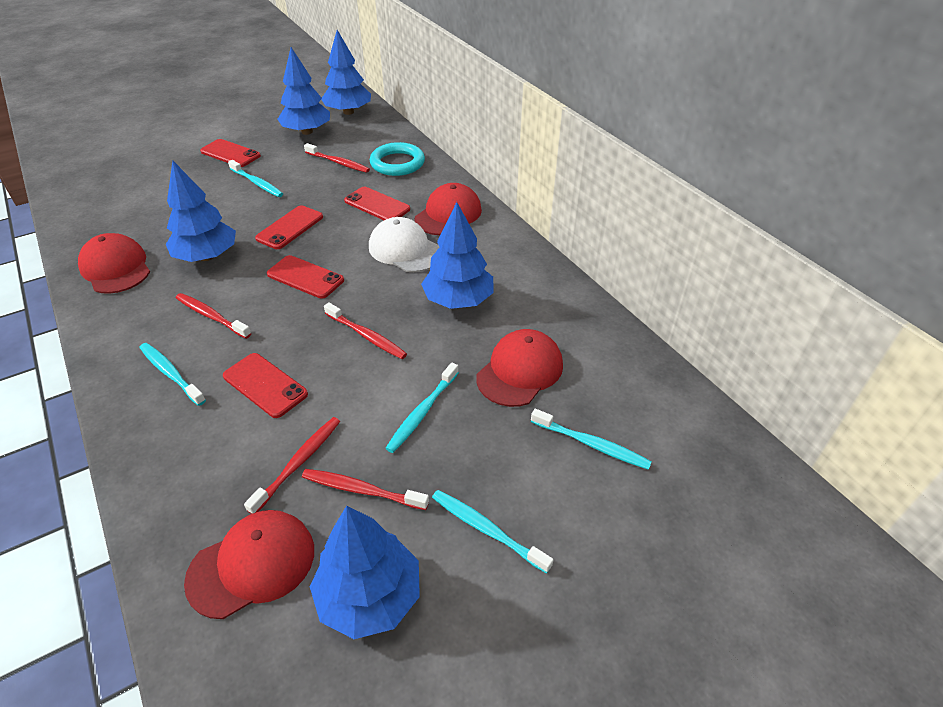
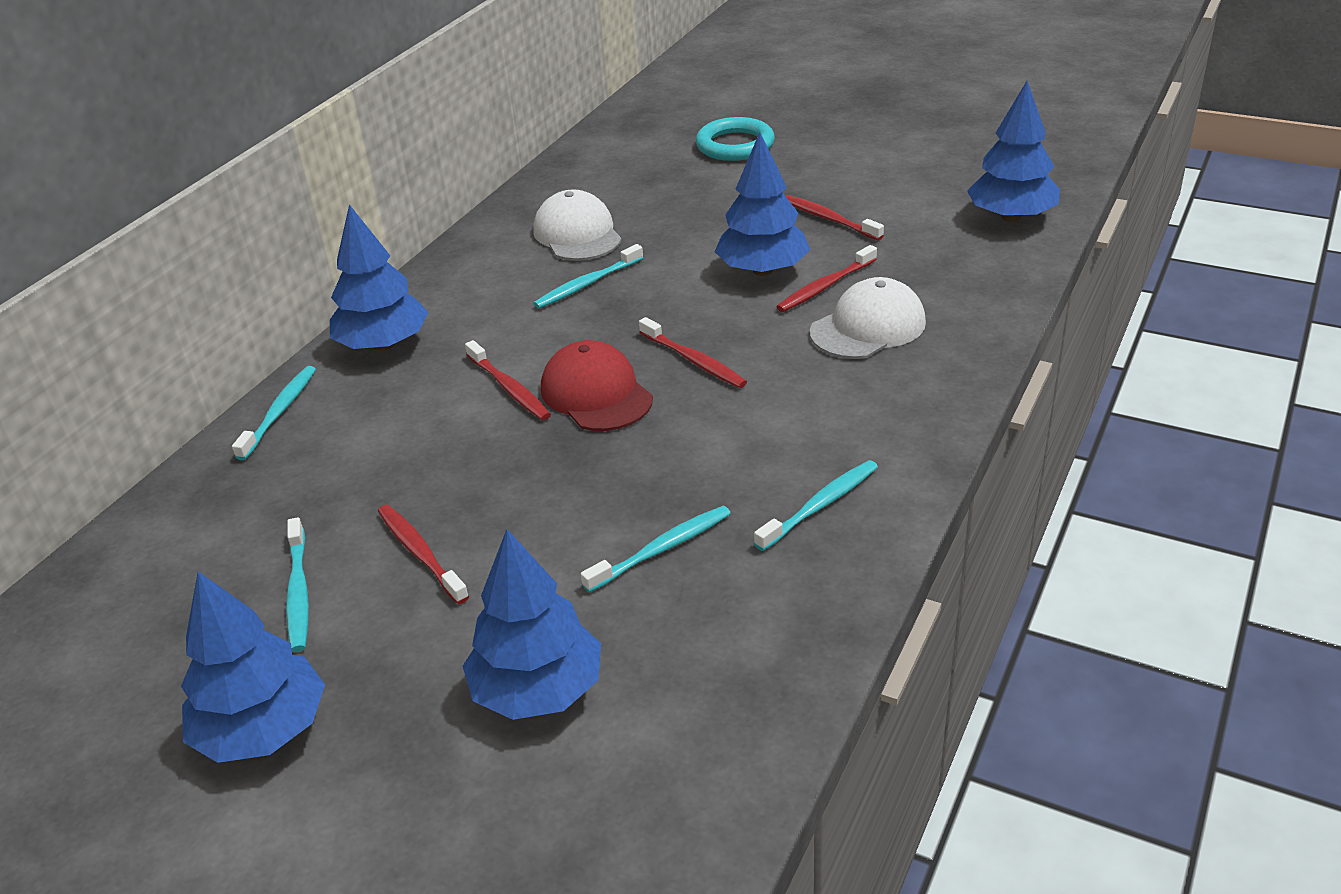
red cap: 4 -> 1
red phone: 5 -> 0
white cap: 1 -> 2

